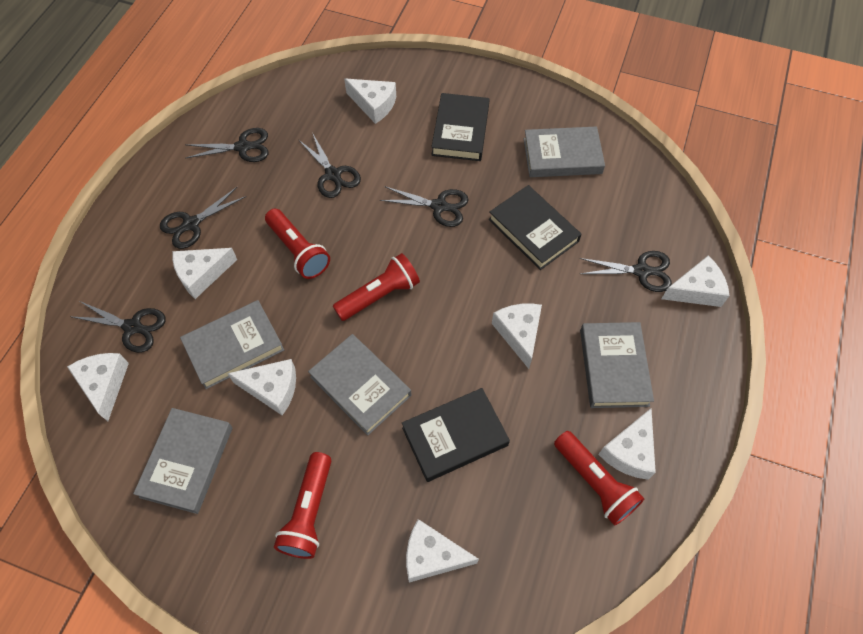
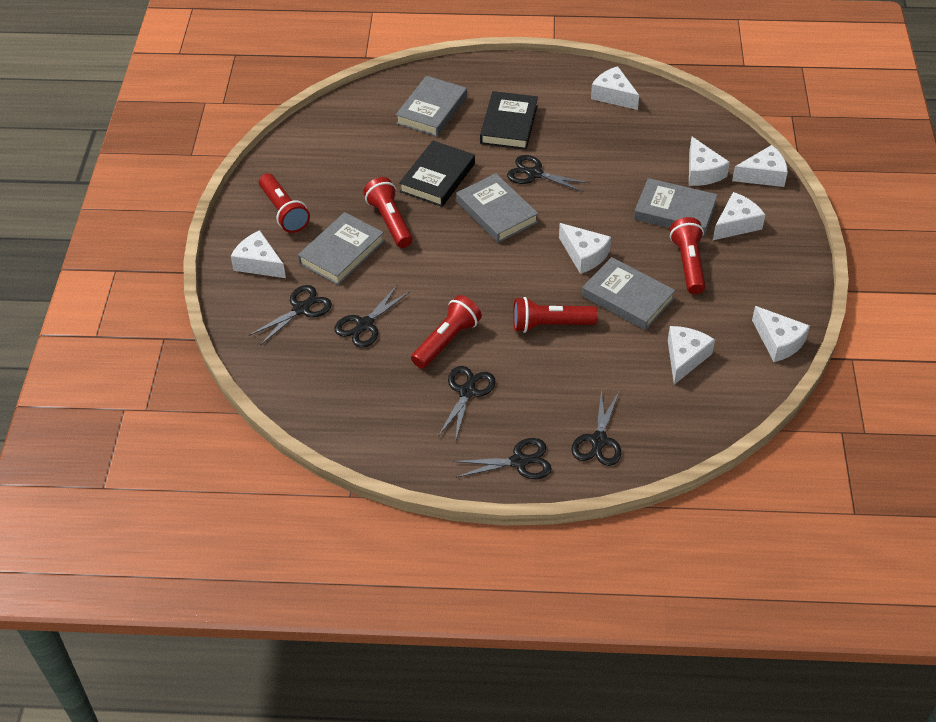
black book: 3 -> 2
red flashlight: 4 -> 5

